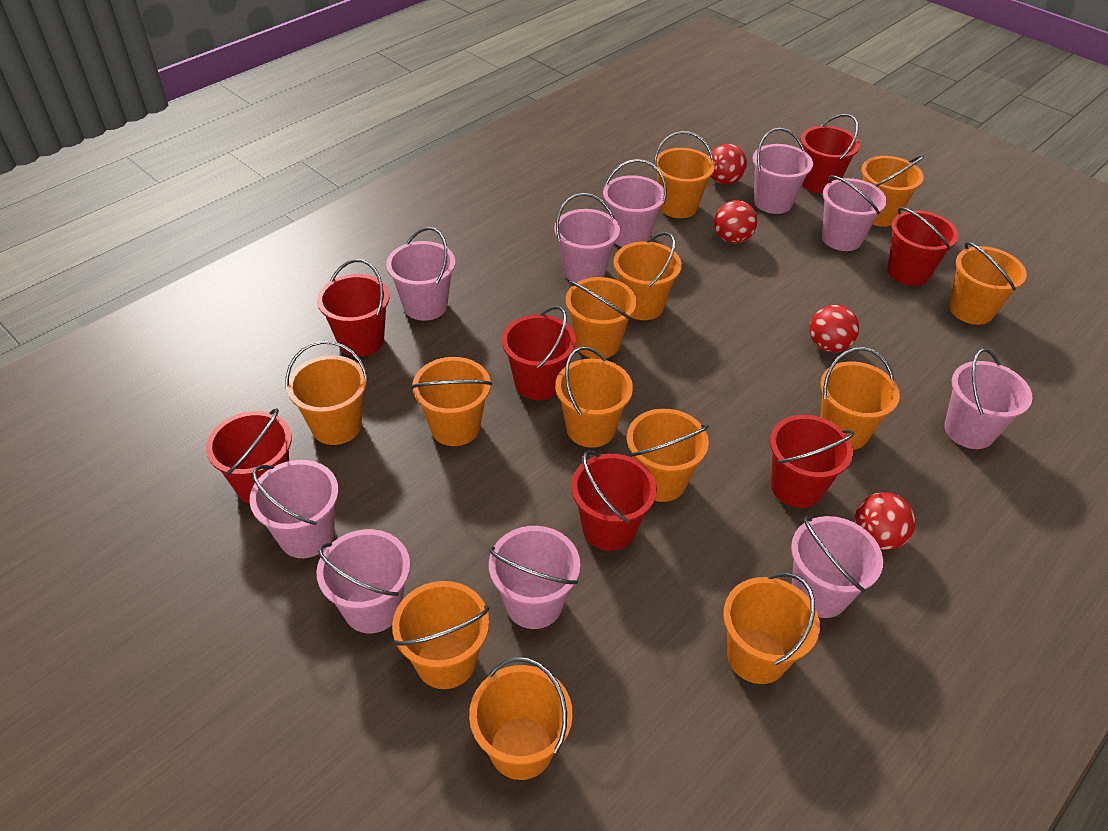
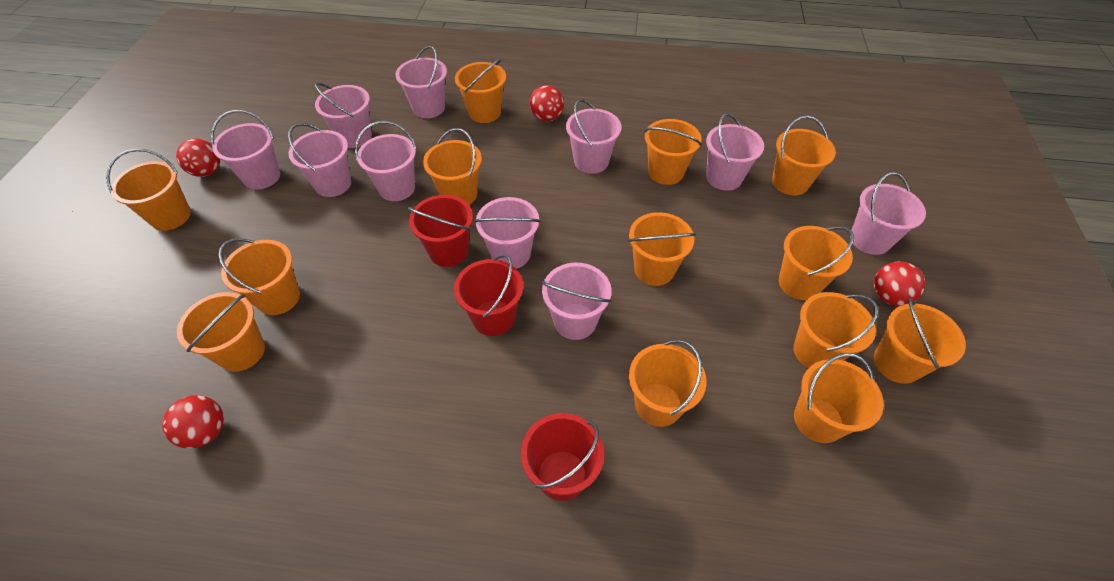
red bucket: 7 -> 3

